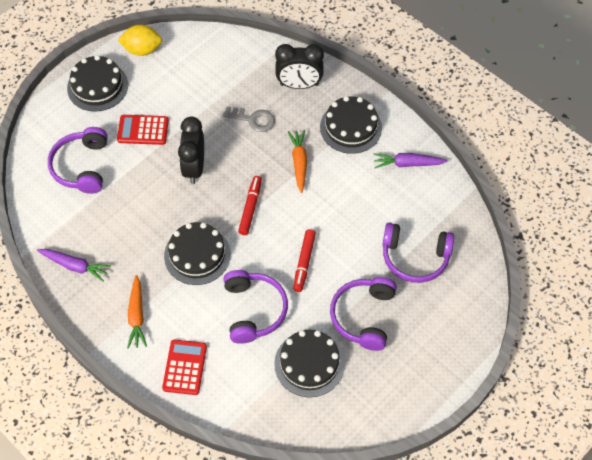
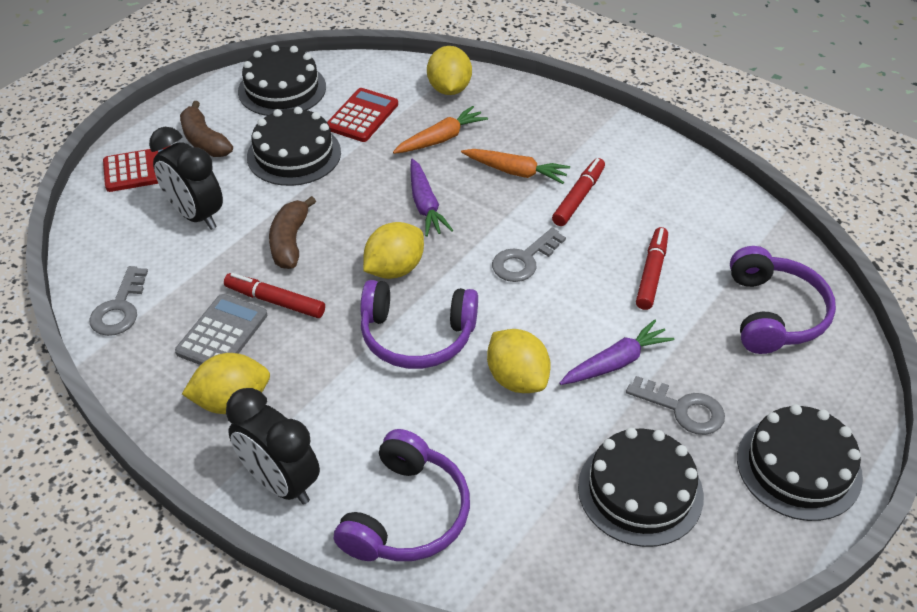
brown banana: 0 -> 2
grey calculator: 0 -> 1
grey key: 1 -> 3
purple headphones: 4 -> 3
red marker: 2 -> 3
yellow lemon: 1 -> 4

